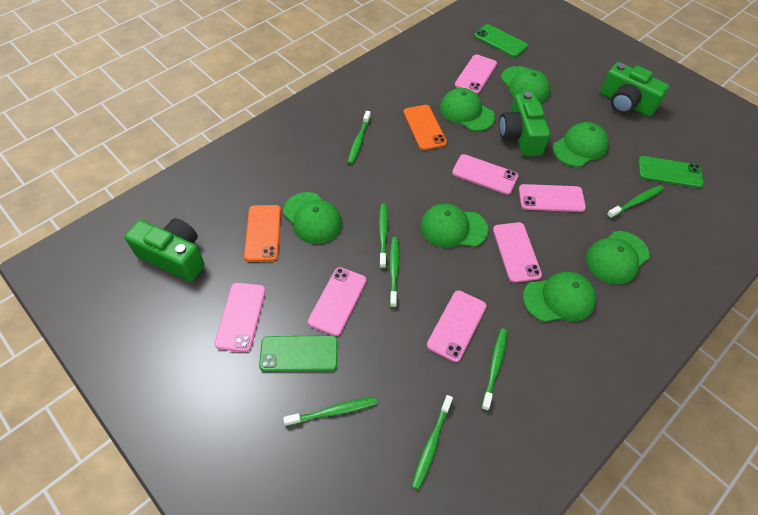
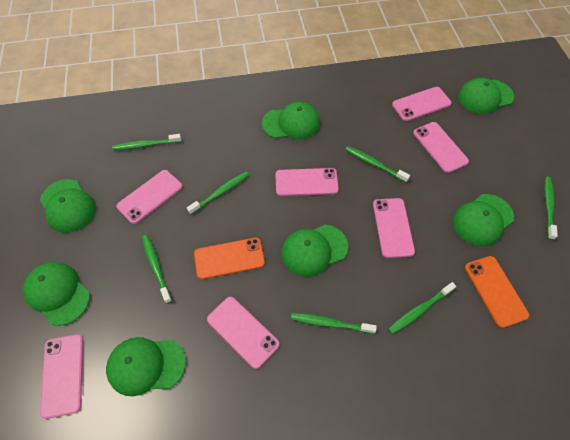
green camera: 3 -> 0
green phone: 3 -> 0

